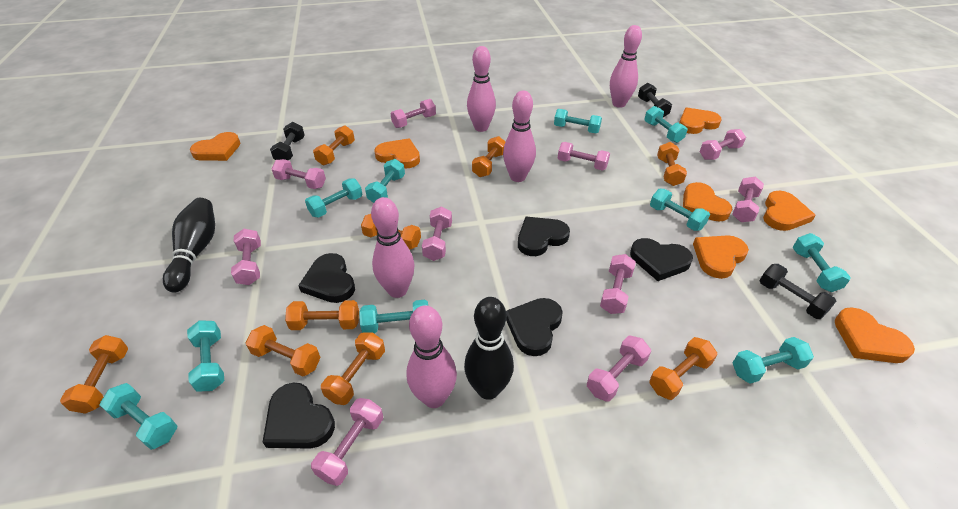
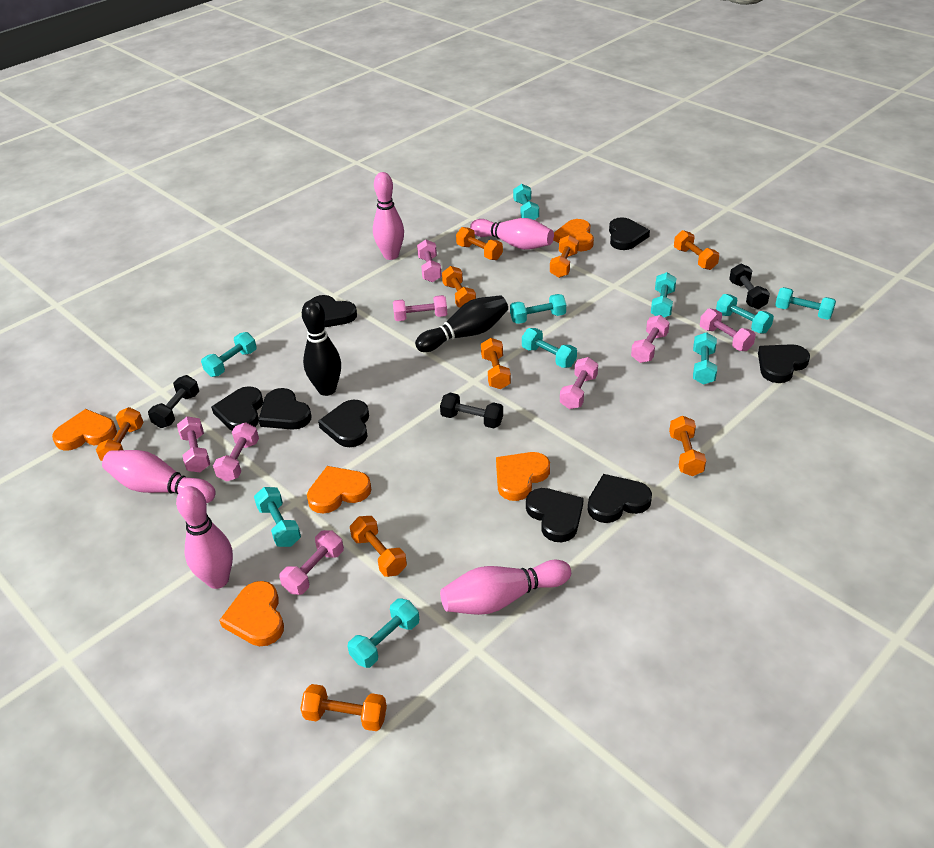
black heart: 5 -> 8
orange heart: 7 -> 5
pink dumbbell: 10 -> 8

